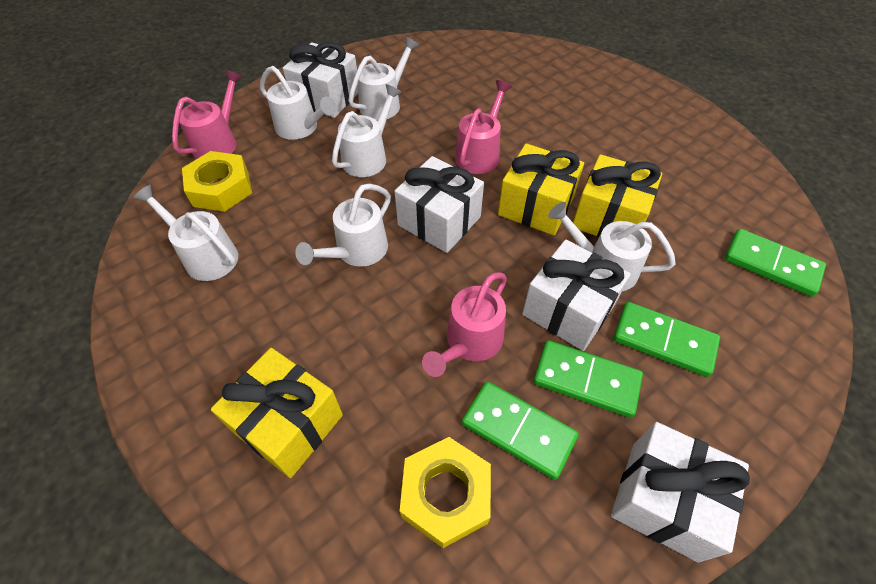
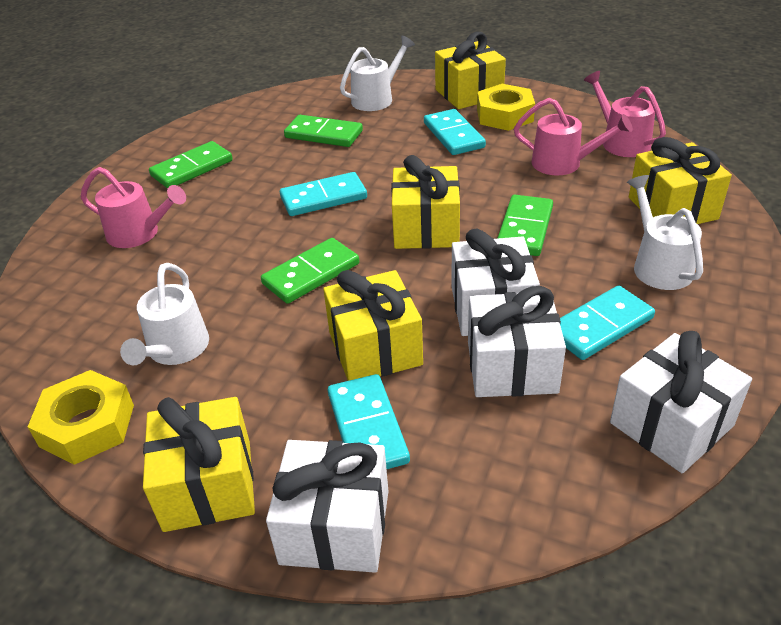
turquoise domino: 0 -> 4
white watering can: 6 -> 3
yellow gift: 3 -> 5

